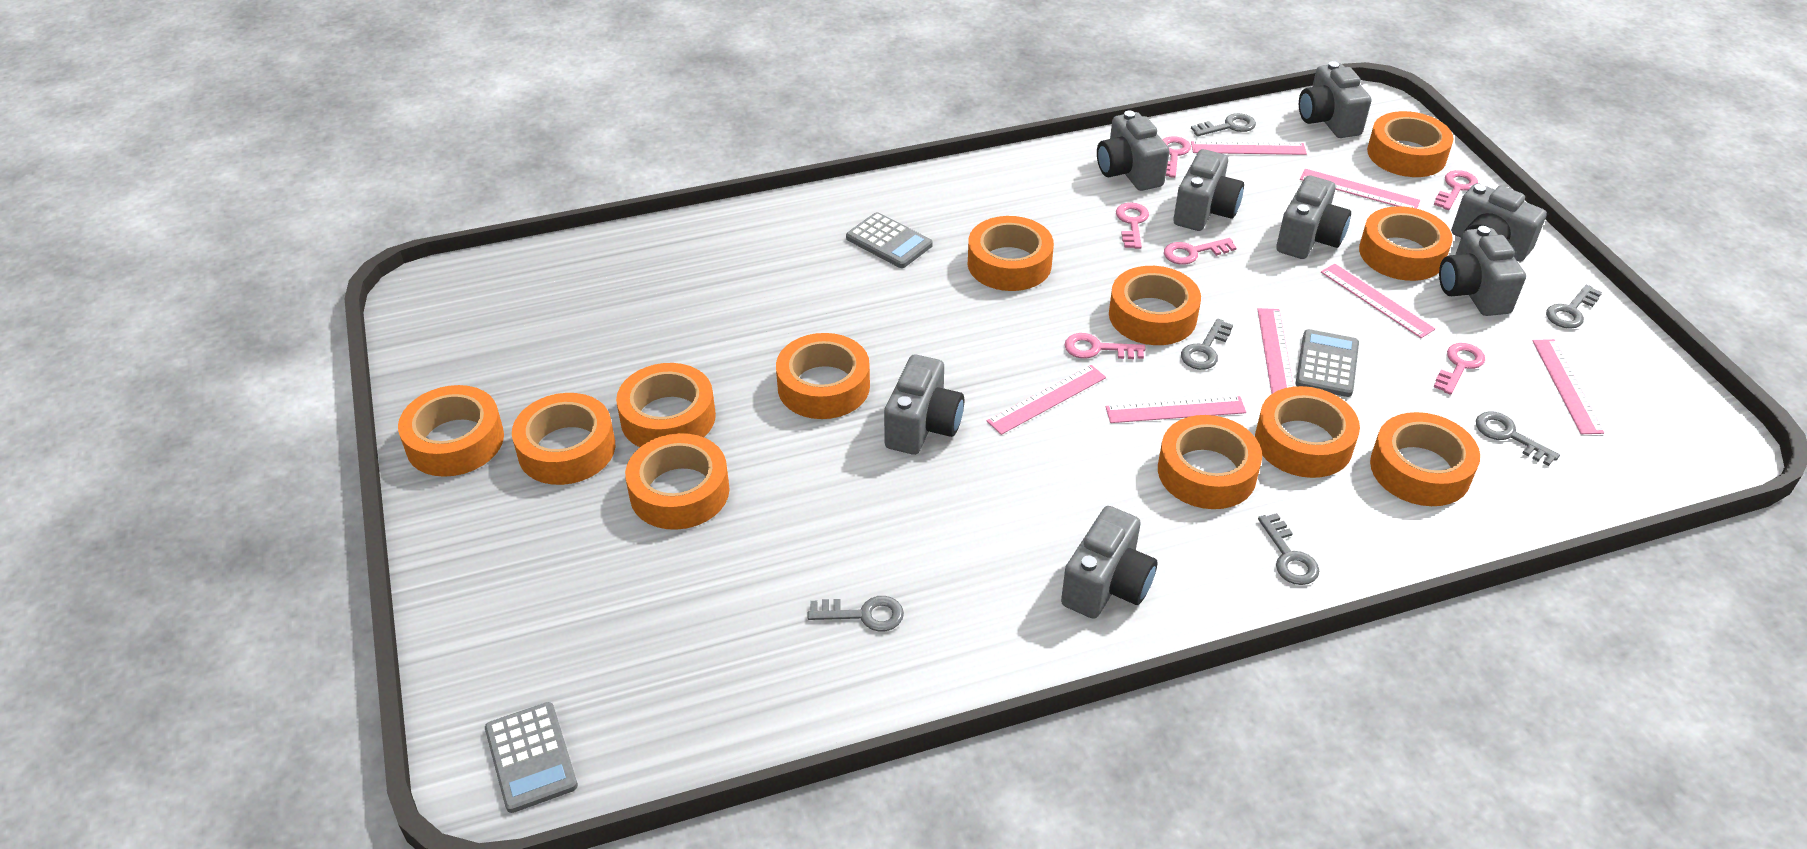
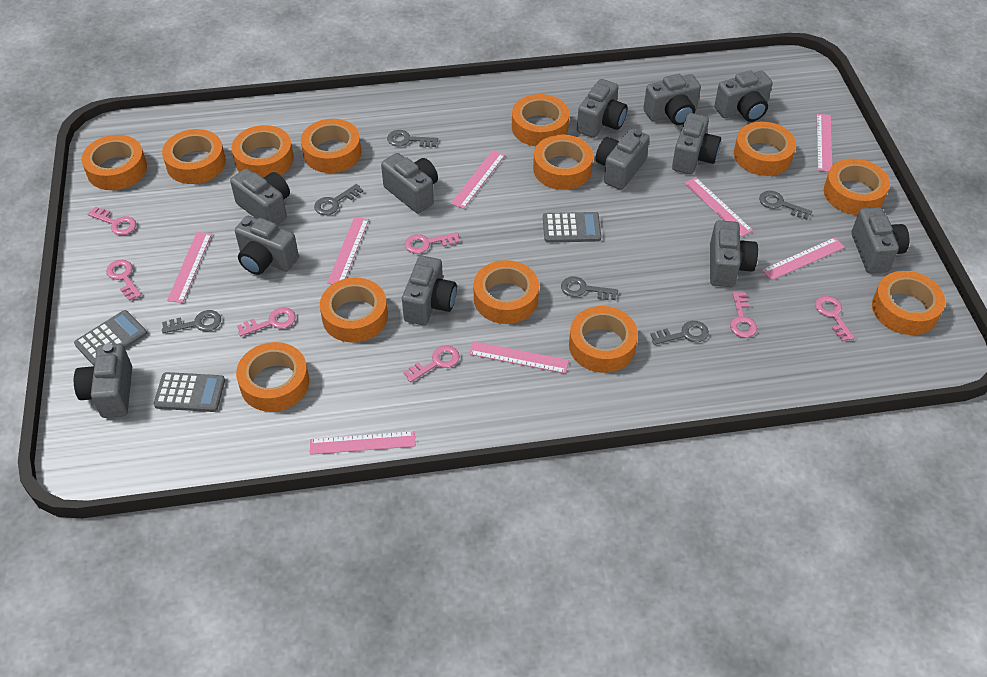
grey camera: 8 -> 12
orange tape: 12 -> 13
pink key: 6 -> 7
pink ruler: 7 -> 8

